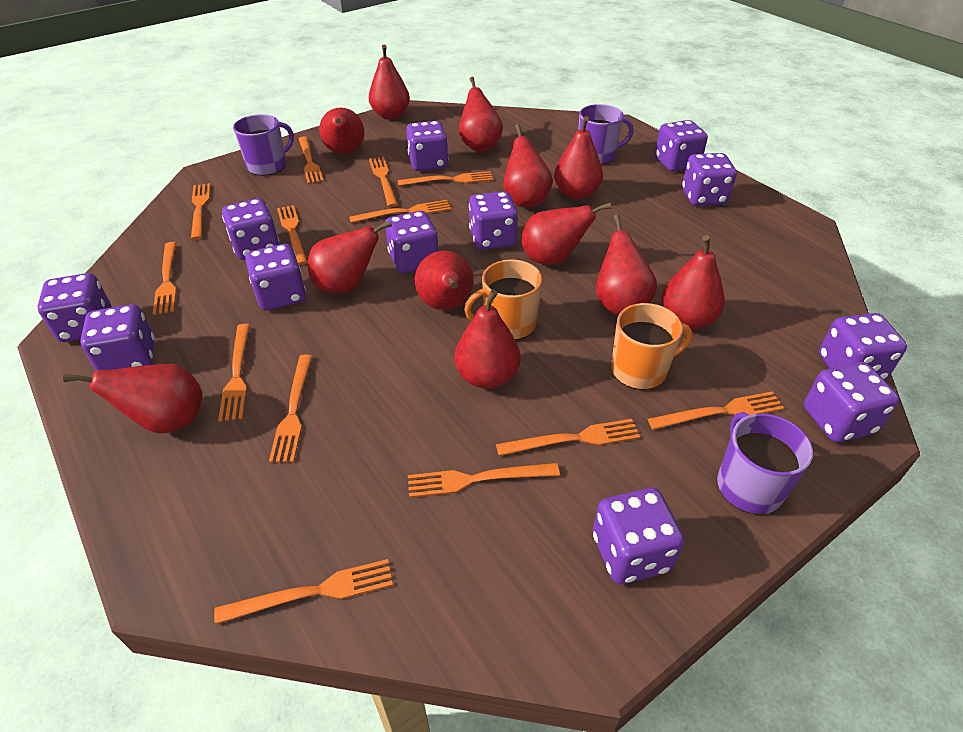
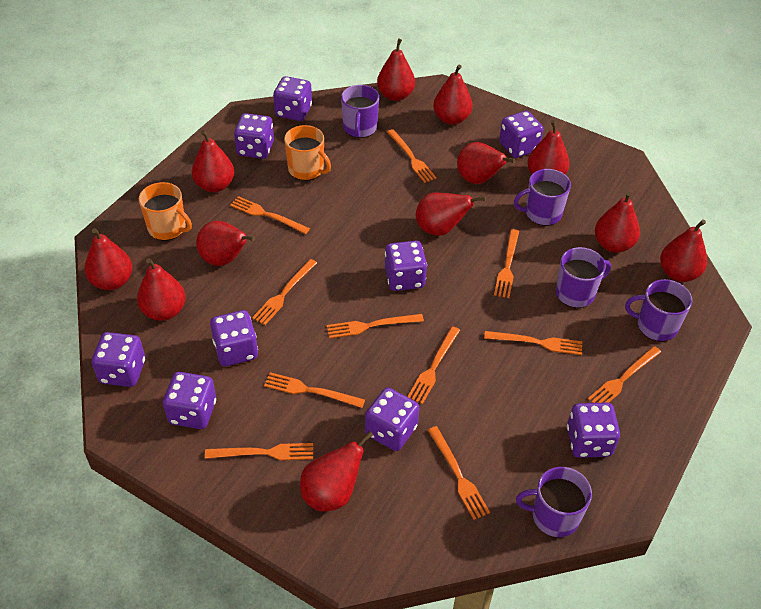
orange fork: 13 -> 11
purple dice: 12 -> 9
purple mug: 3 -> 5

